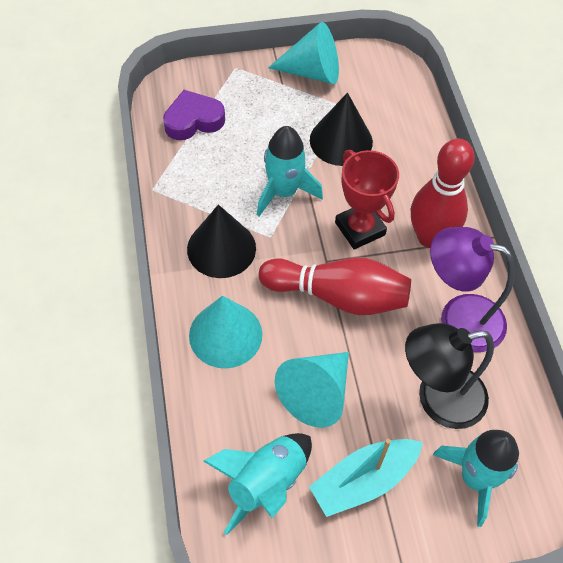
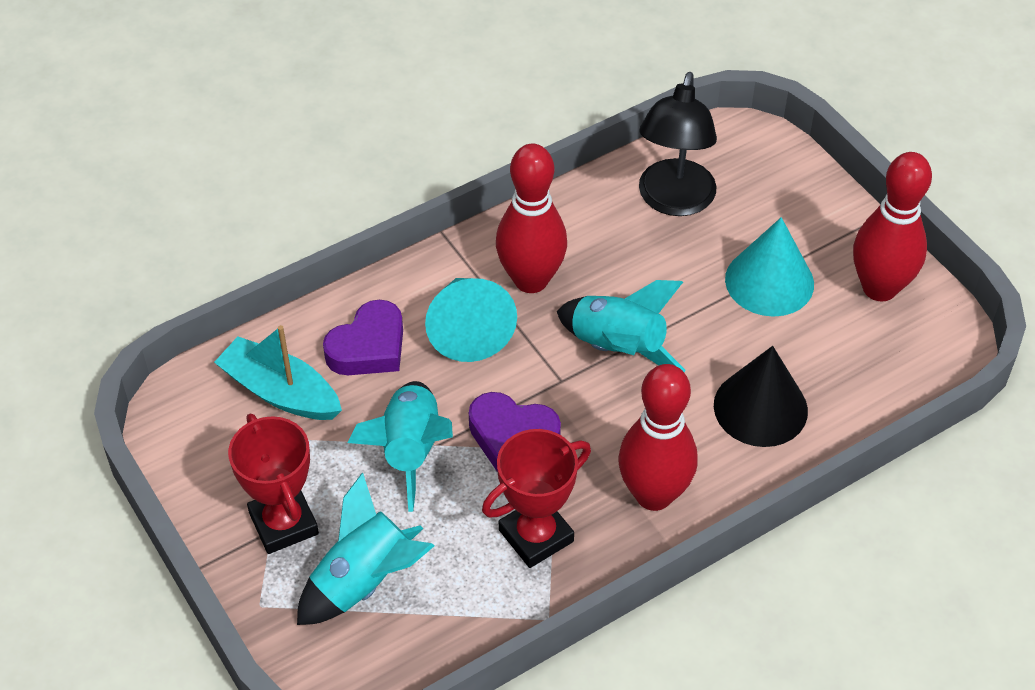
black cone: 2 -> 1
purple heart: 1 -> 2
purple lamp: 1 -> 0
red bowling pin: 2 -> 3
red trophy: 1 -> 2
turquoise cone: 3 -> 2

